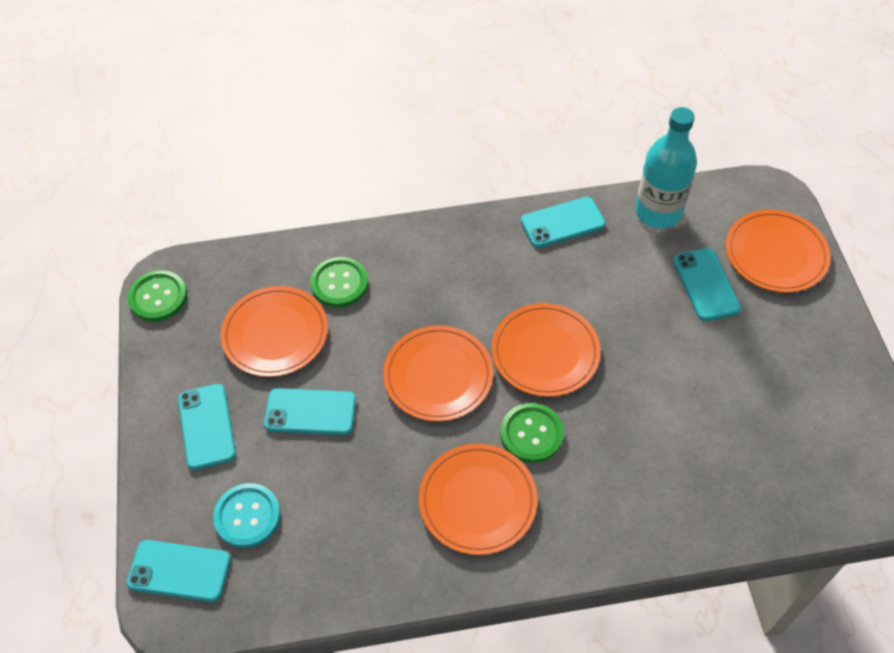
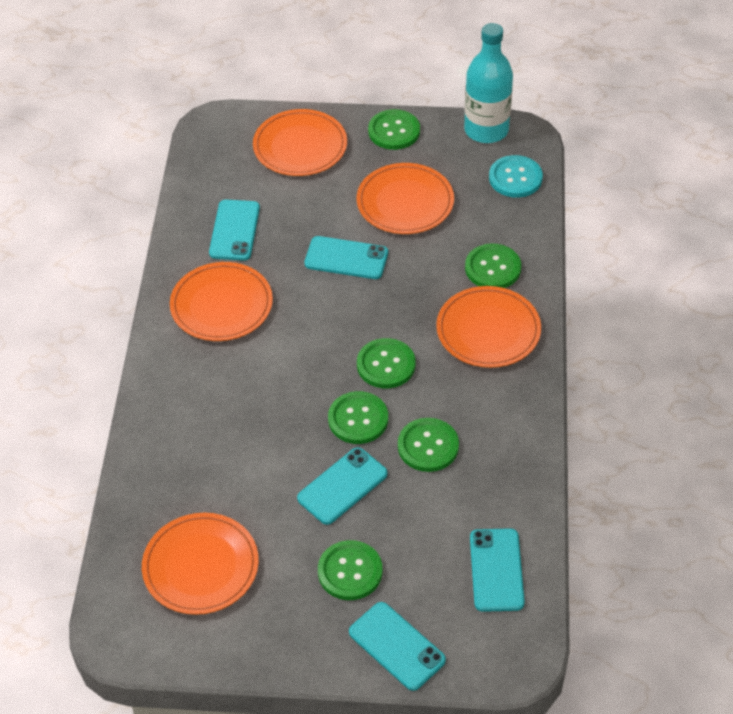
green button: 3 -> 6

